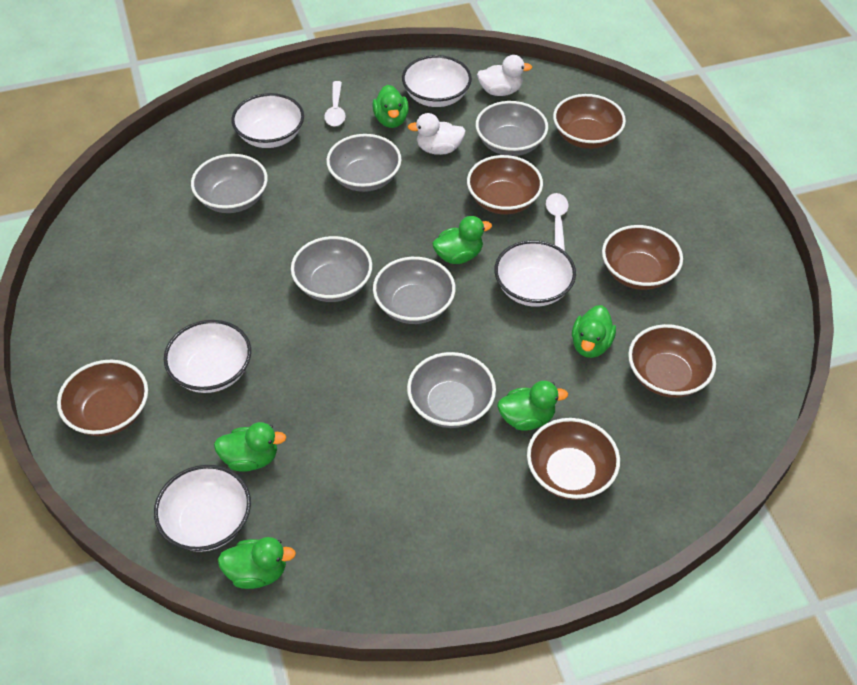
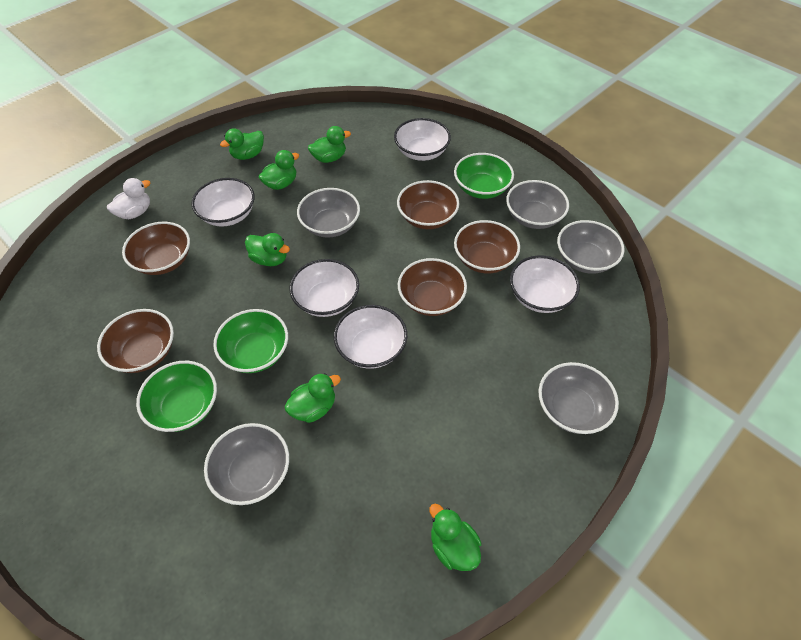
brown bowl: 6 -> 5
green bowl: 0 -> 3
grey bowl: 6 -> 5
white duck: 2 -> 1
white spoon: 2 -> 0

